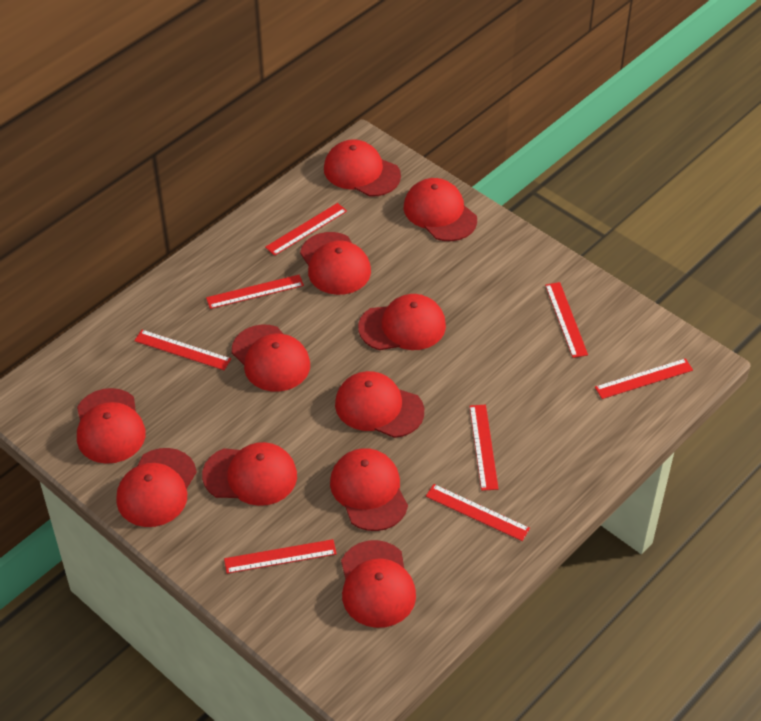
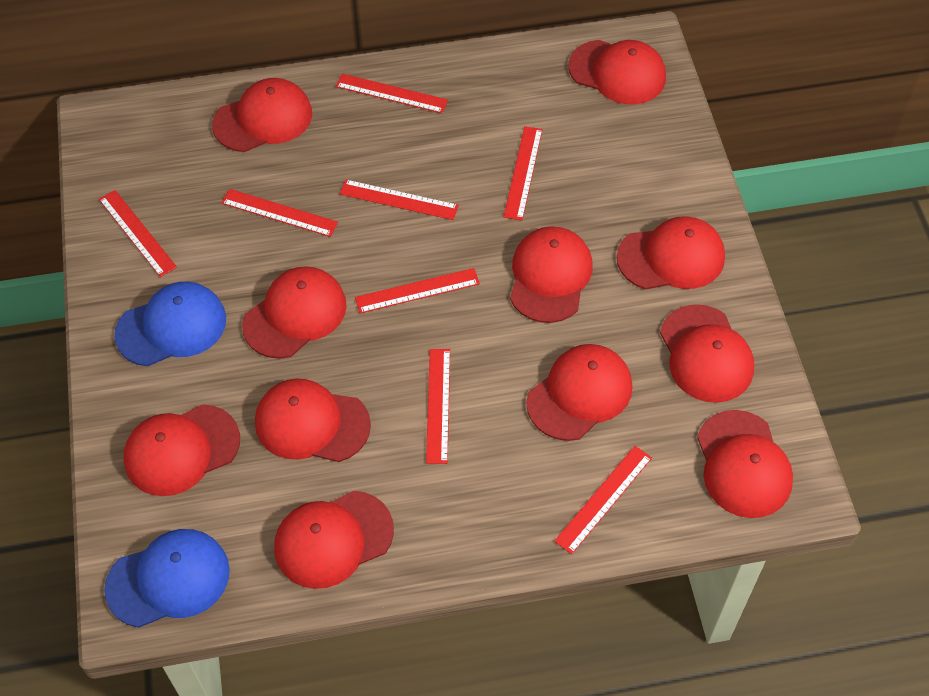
blue cap: 0 -> 2

